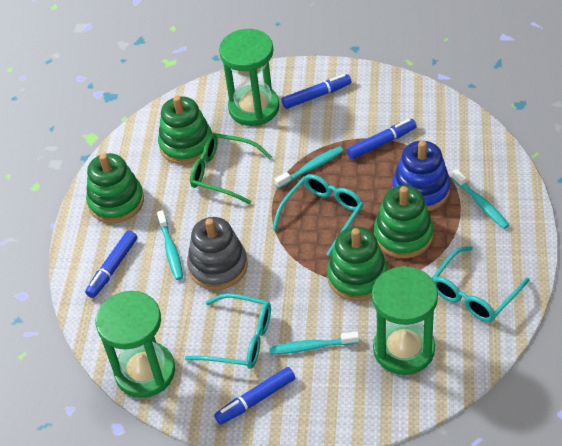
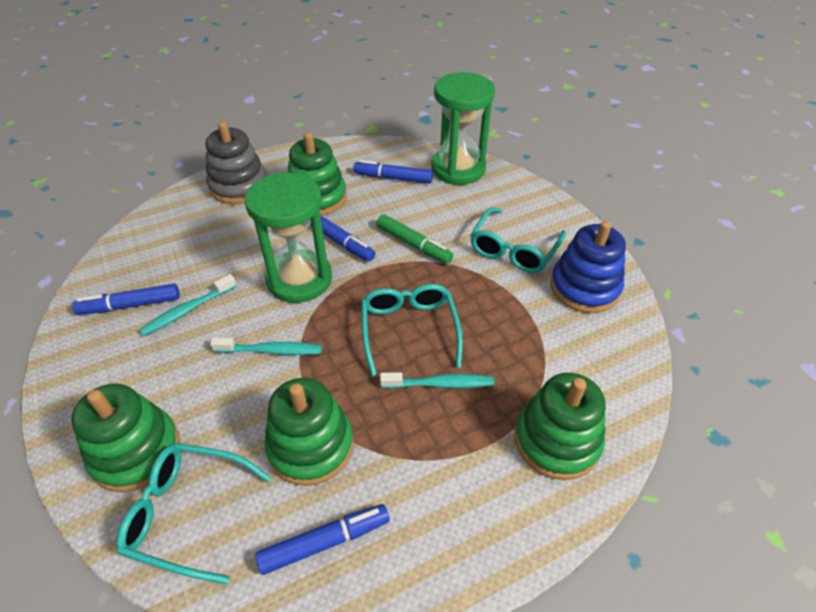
green glasses: 1 -> 0
green hourglass: 3 -> 2
green marker: 0 -> 1
turquoise toothbrush: 4 -> 3

